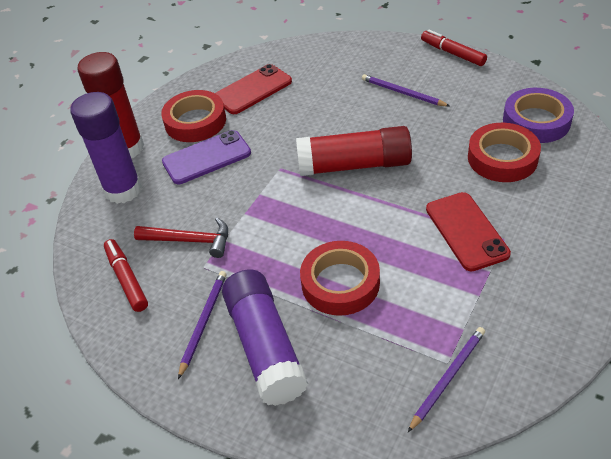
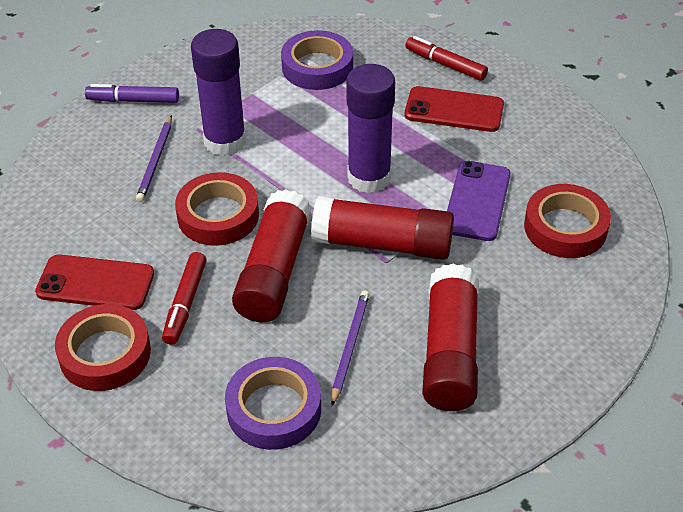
purple marker: 0 -> 1
purple pencil: 3 -> 2
purple tape: 1 -> 2
red glue stick: 2 -> 3
red hammer: 1 -> 0

